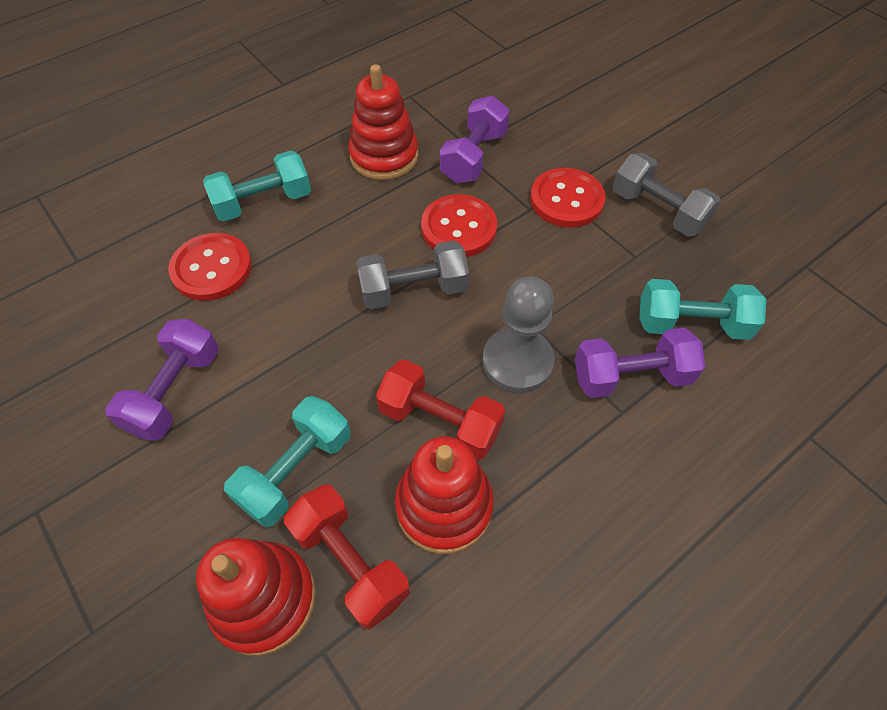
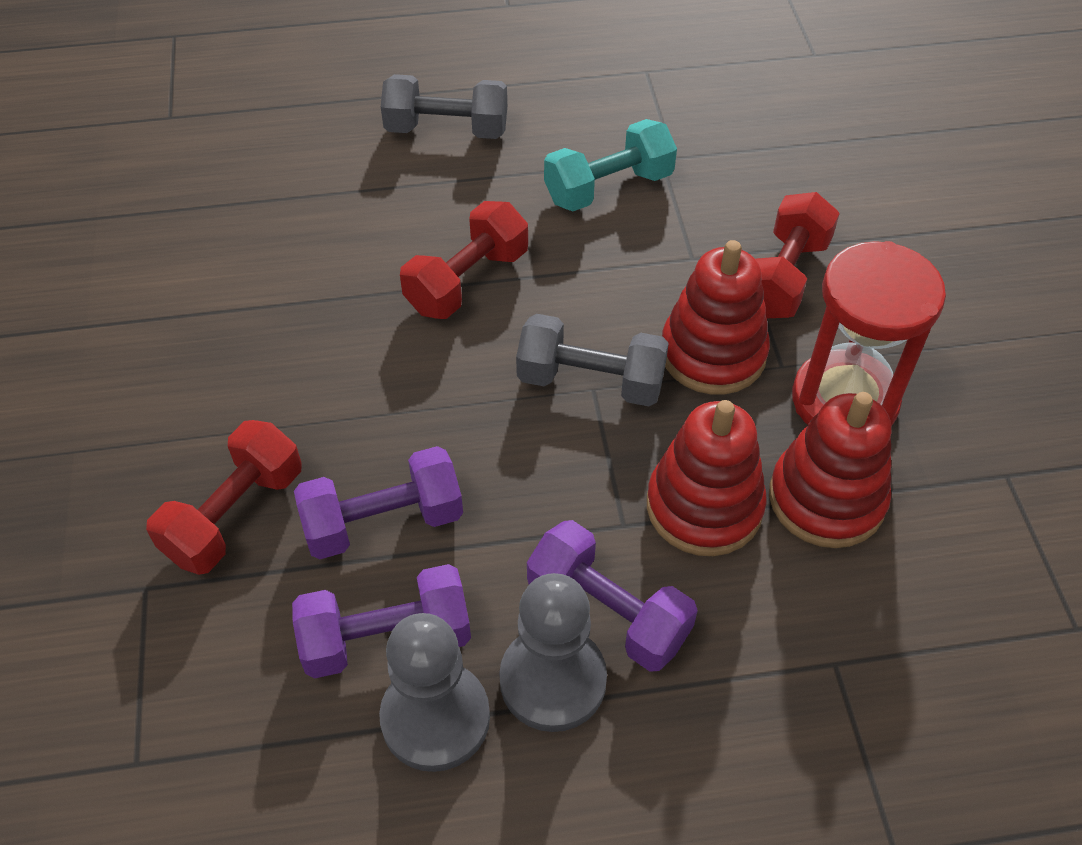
grey pawn: 1 -> 2
red button: 3 -> 0
red dumbbell: 2 -> 3
red hourglass: 0 -> 1
turquoise dumbbell: 3 -> 1

